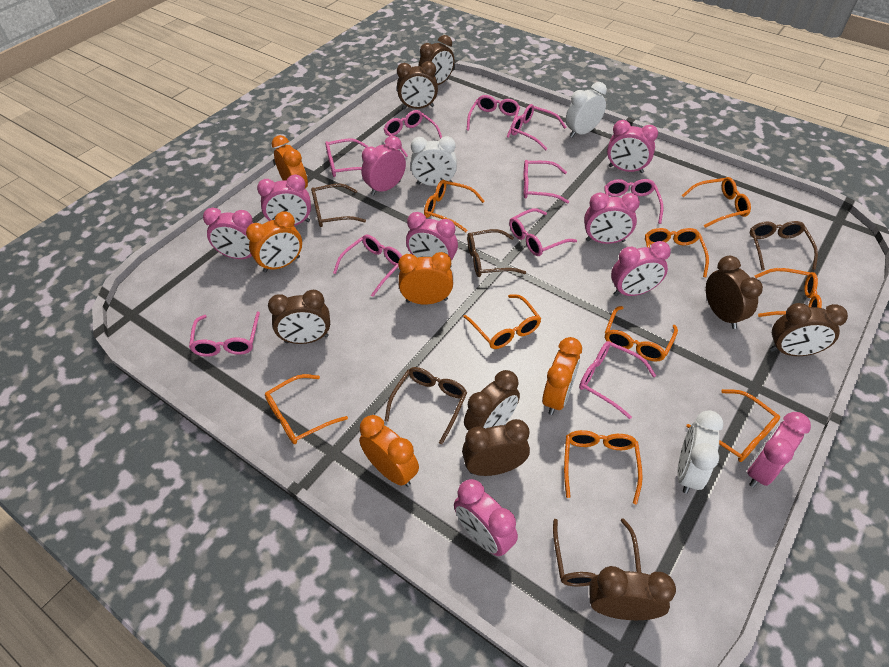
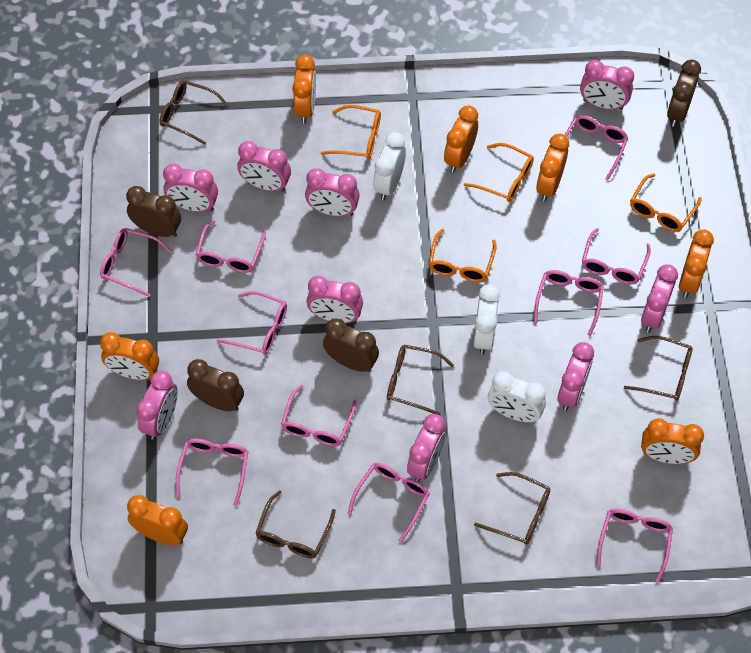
brown clock: 8 -> 4
orange clock: 5 -> 7
orange glasses: 9 -> 4

